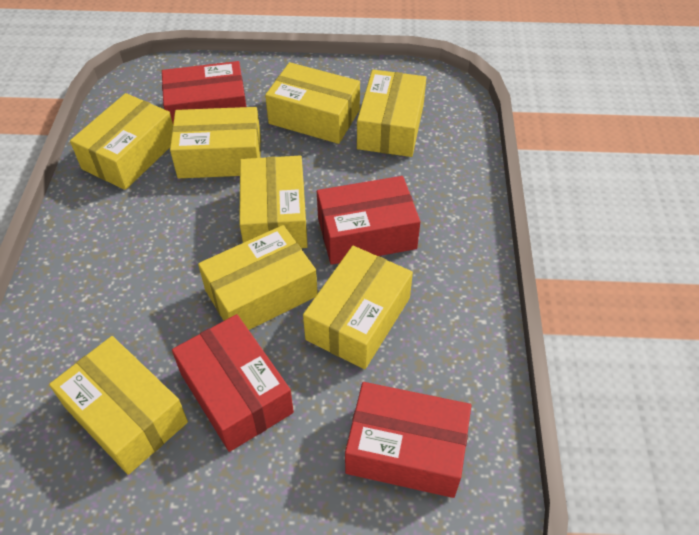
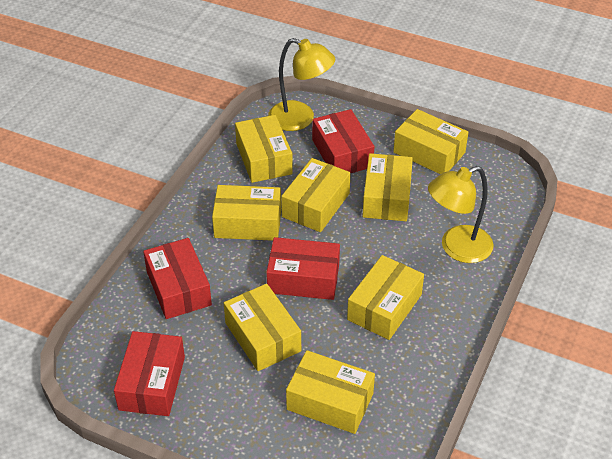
yellow lamp: 0 -> 2

